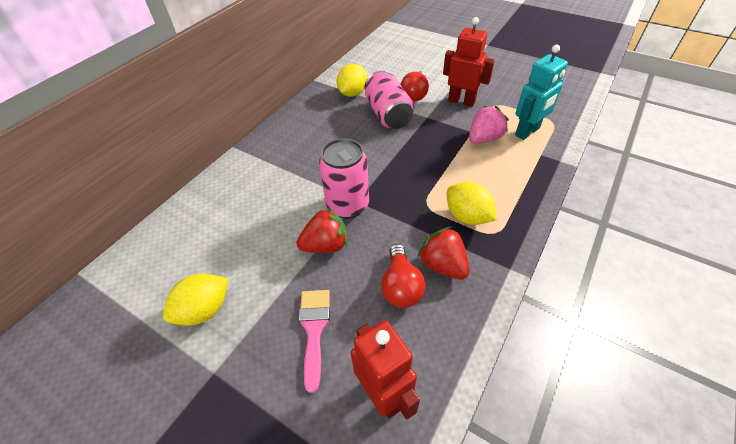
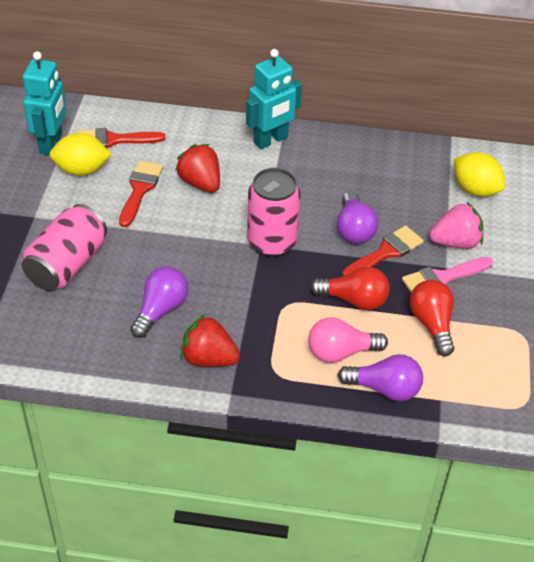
pink light bulb: 0 -> 1
purple light bulb: 0 -> 3
red brush: 0 -> 3
red robot: 2 -> 0
turquoise robot: 1 -> 2
yellow lemon: 3 -> 2

